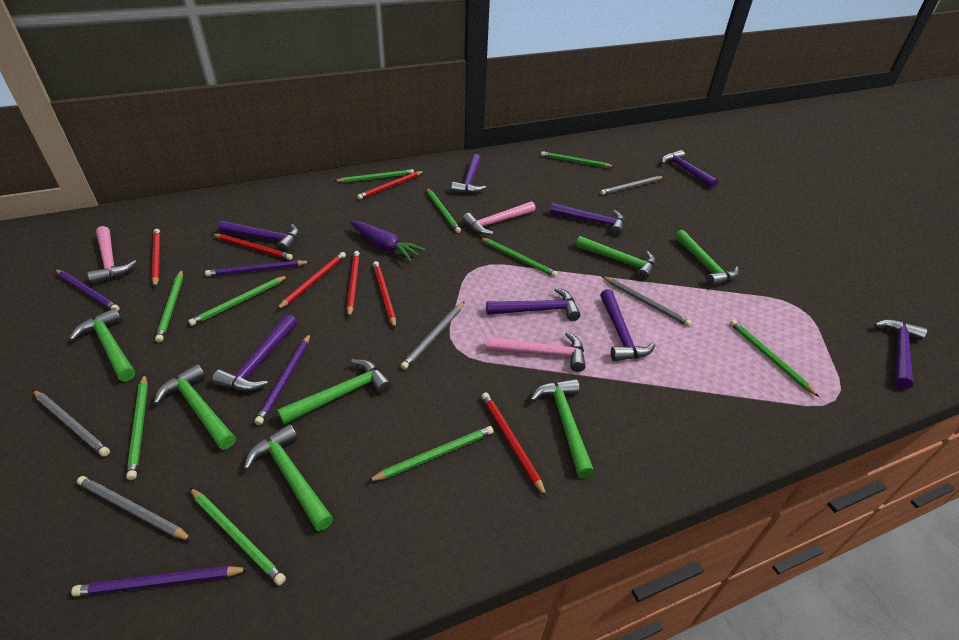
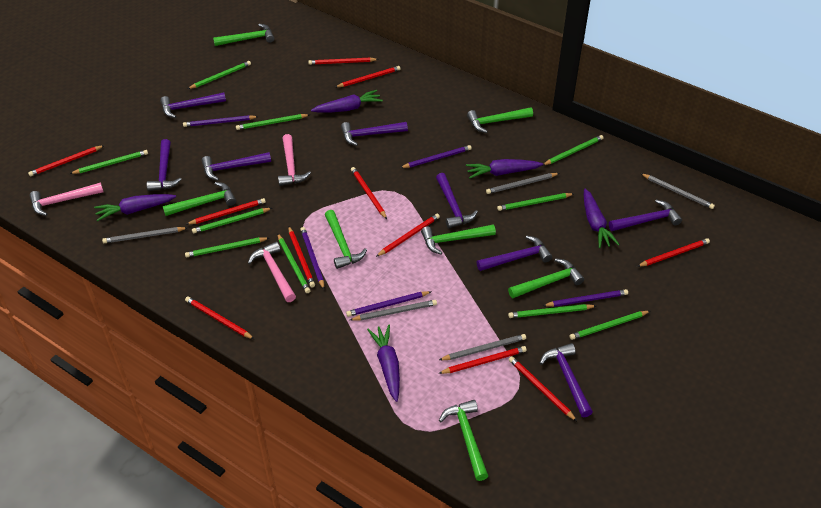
purple carrot: 1 -> 5
purple pencil: 4 -> 5
red pencil: 7 -> 11

